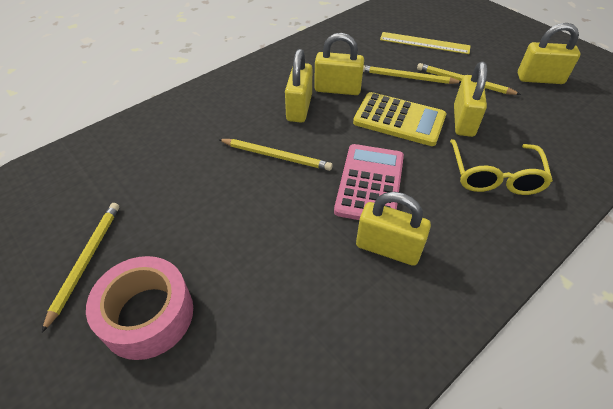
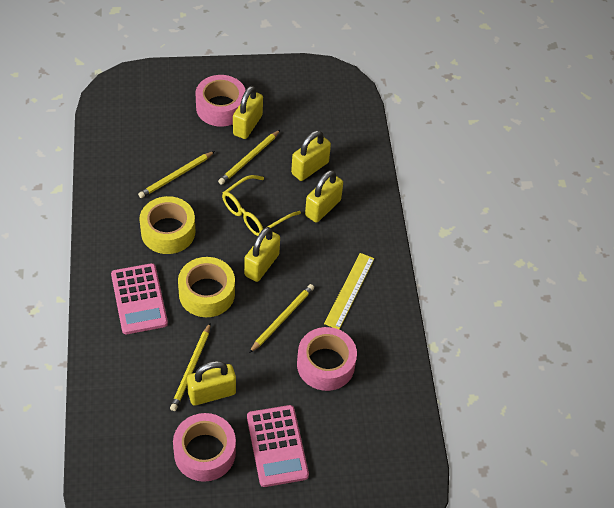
pink calculator: 1 -> 2
pink tape: 1 -> 3
yellow calculator: 1 -> 0
yellow tape: 0 -> 2

